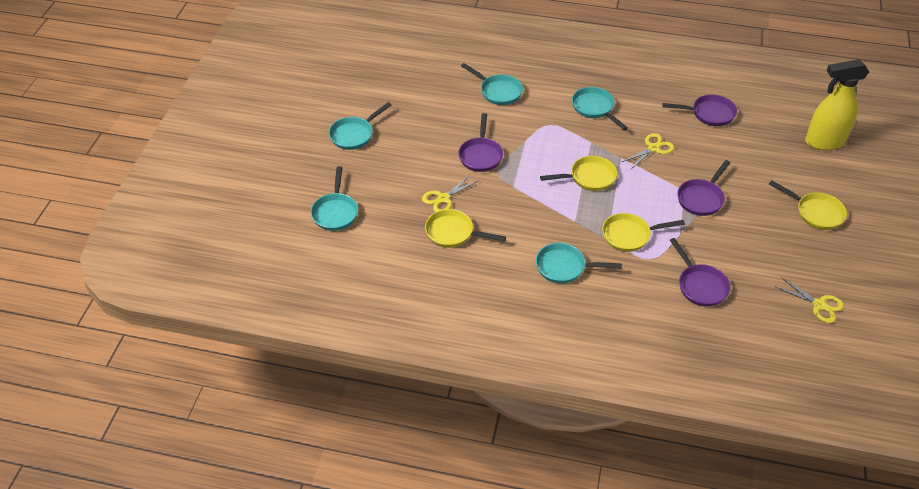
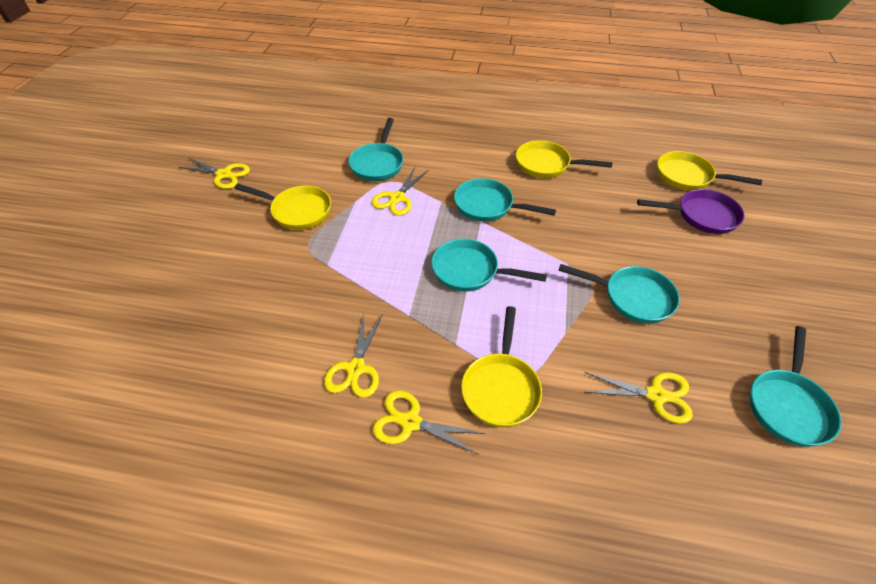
purple pan: 4 -> 1
yellow scissors: 3 -> 5
yellow spray bottle: 1 -> 0

